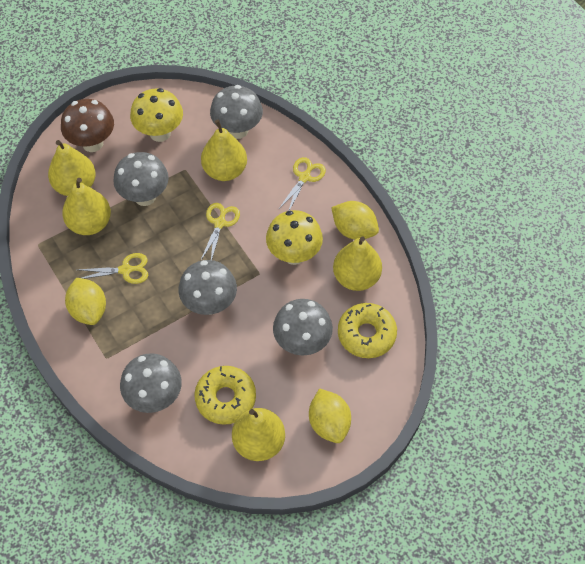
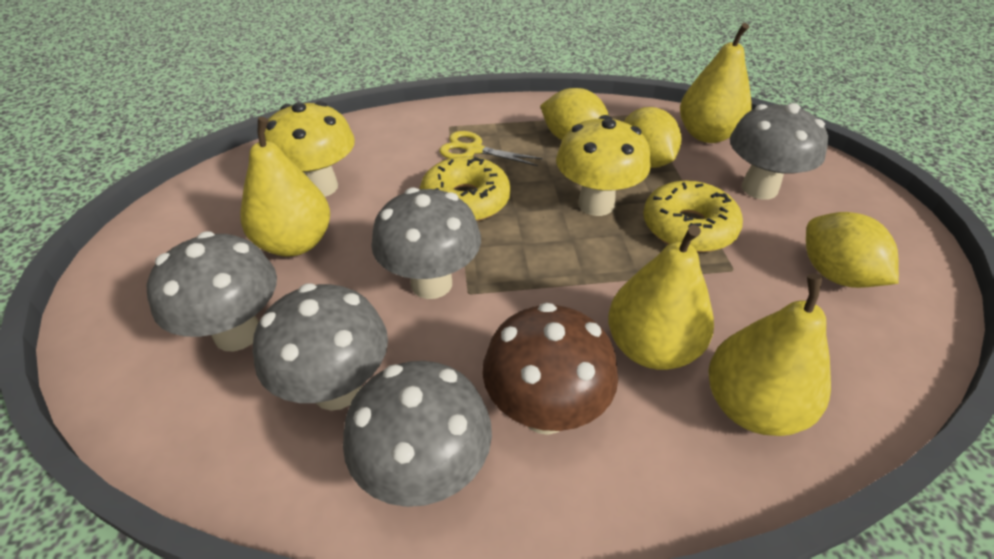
yellow pear: 5 -> 4
yellow scissors: 3 -> 1

